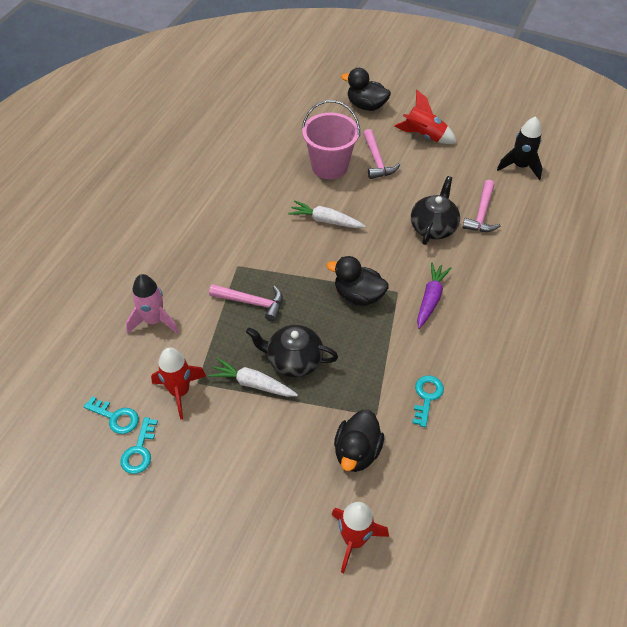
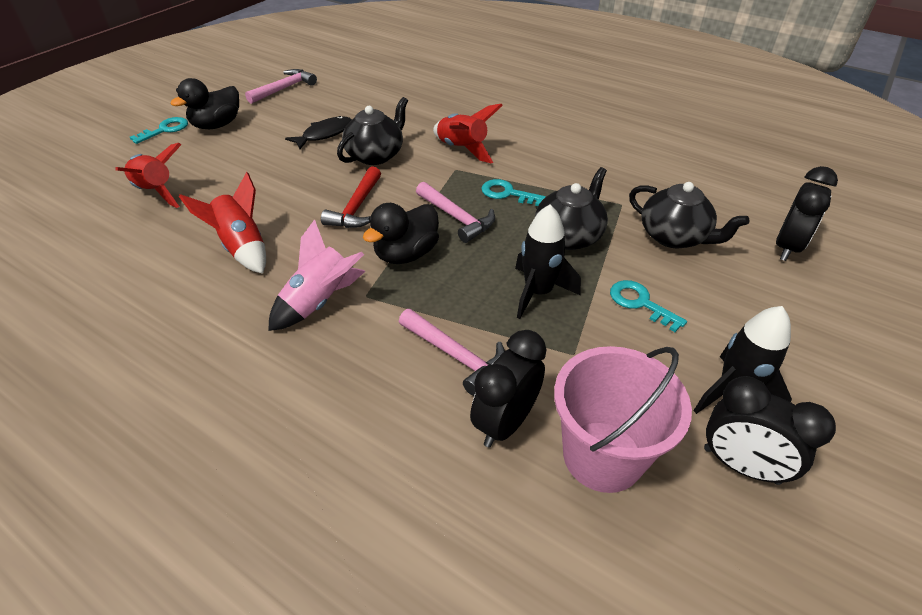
black clock: 0 -> 3
black duck: 3 -> 2
black fish: 0 -> 1
black rocket: 1 -> 2
black teapot: 2 -> 3
purple carrot: 1 -> 0
red hammer: 0 -> 1
white carrot: 2 -> 0

